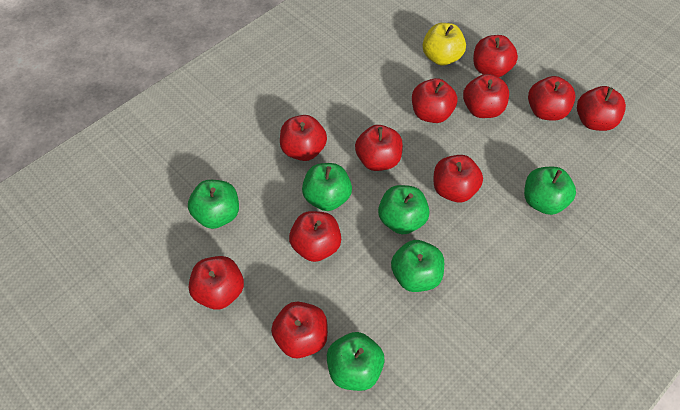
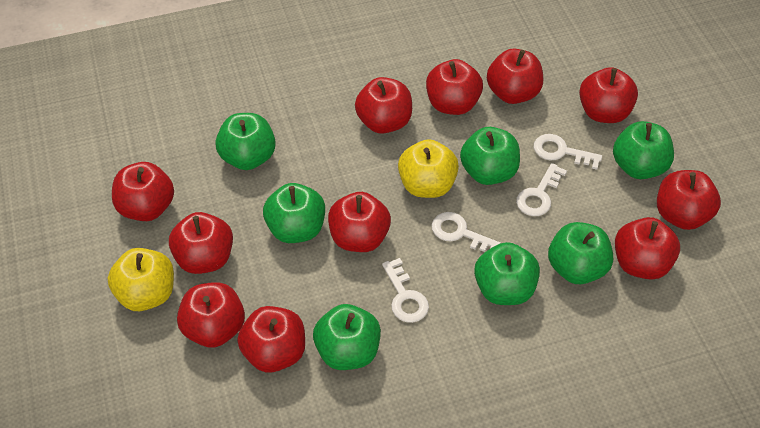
green apple: 6 -> 7
white key: 0 -> 4
yellow apple: 1 -> 2

